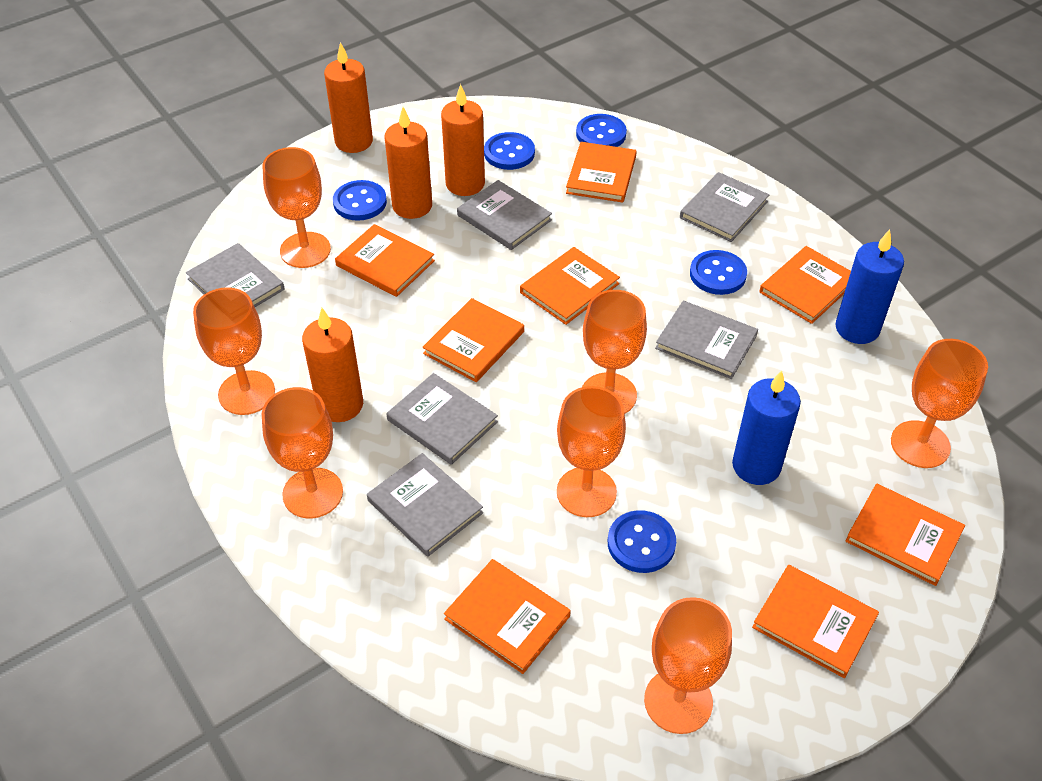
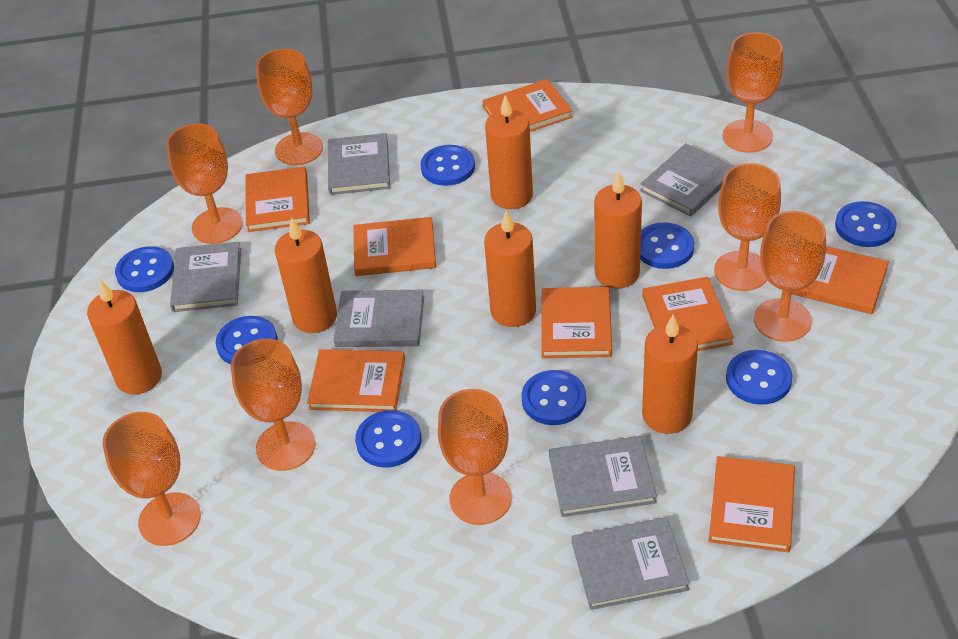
blue button: 5 -> 8
blue candle: 2 -> 0
orange candle: 4 -> 6
orange goblet: 7 -> 8

